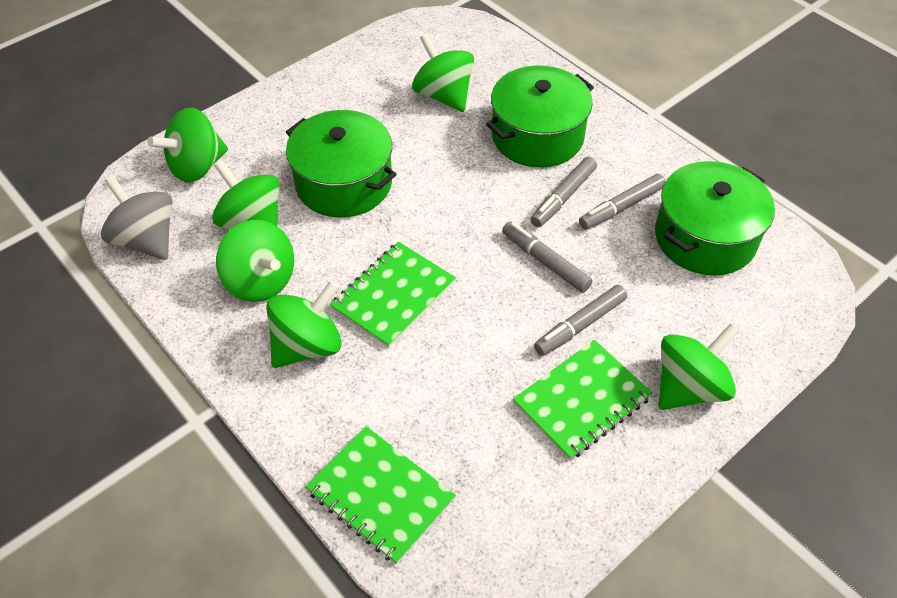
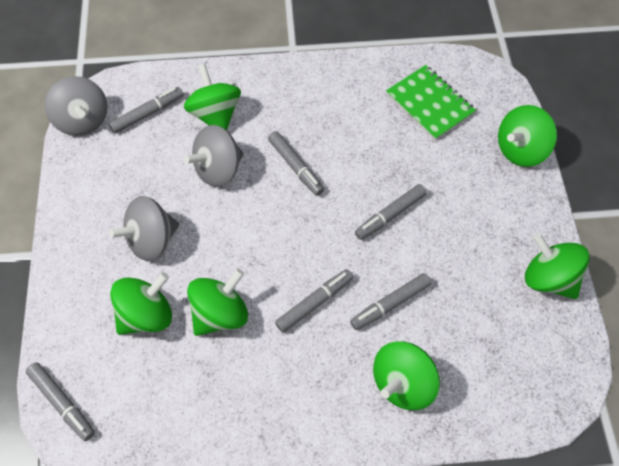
green notebook: 3 -> 1
green pot: 3 -> 0
grey marker: 4 -> 6
grey spinning top: 1 -> 3

